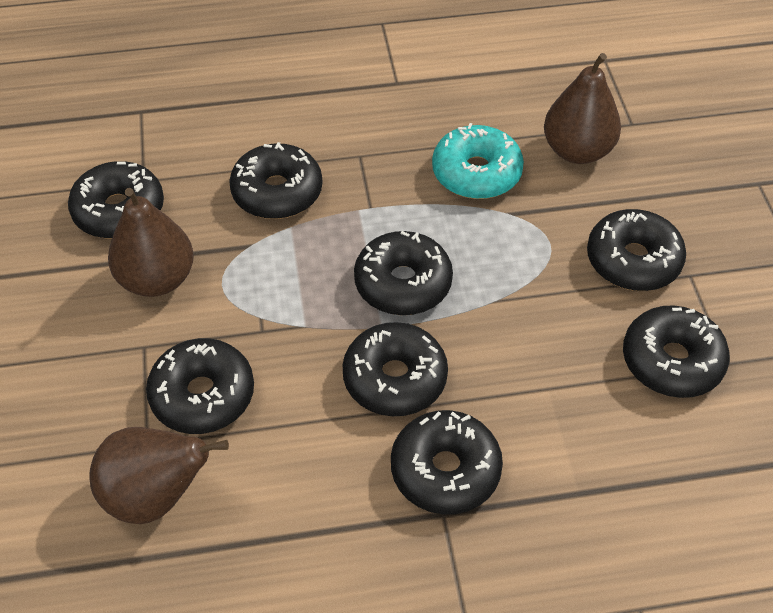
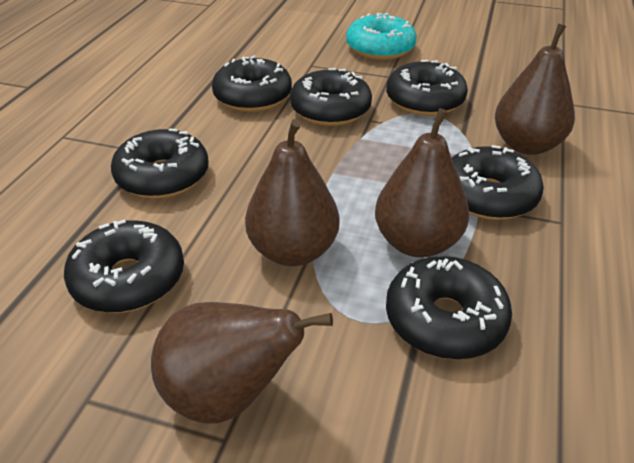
black donut: 8 -> 7
brown pear: 3 -> 4

